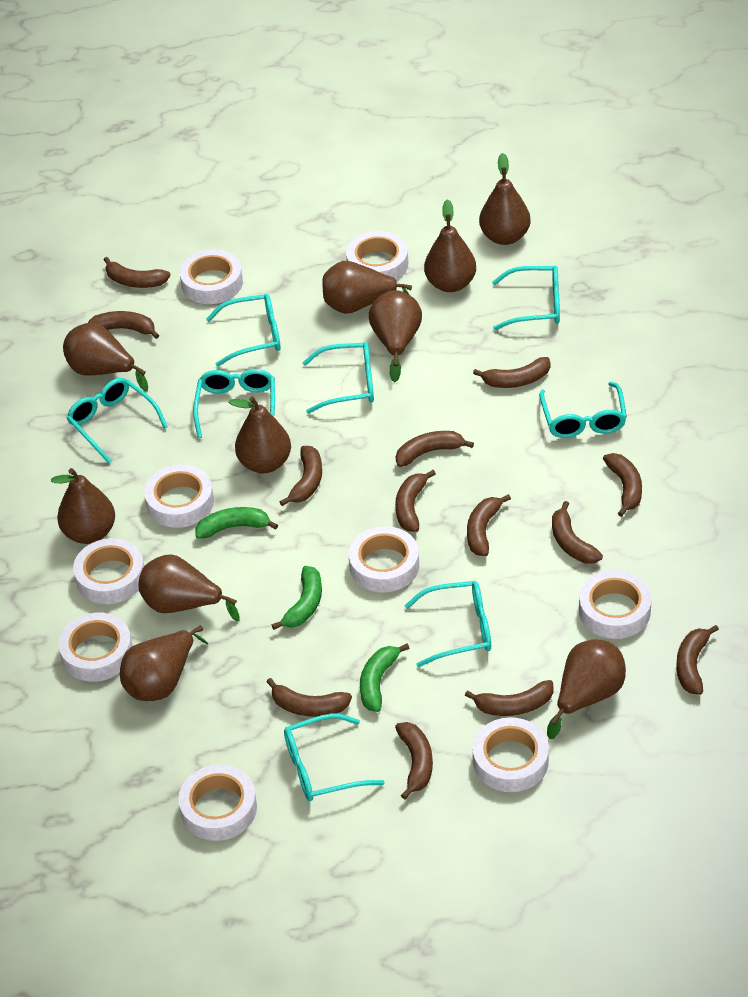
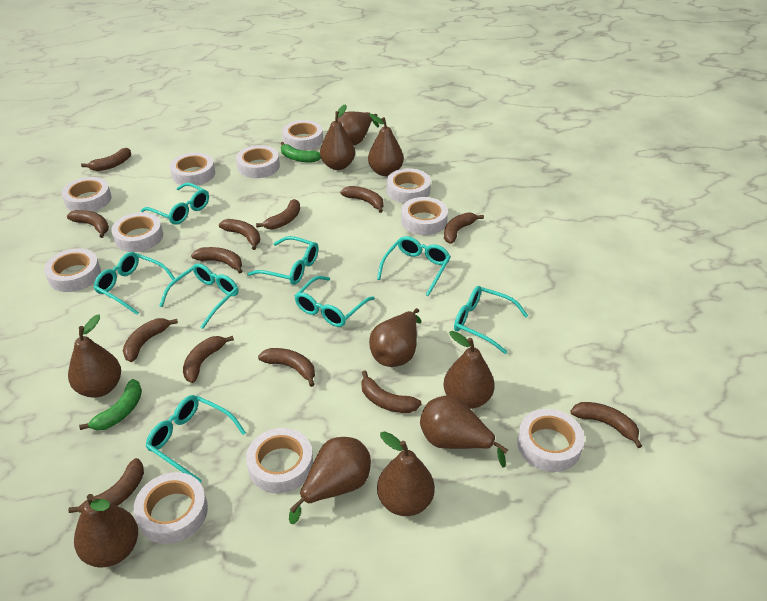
green banana: 3 -> 2
white tape: 9 -> 11

